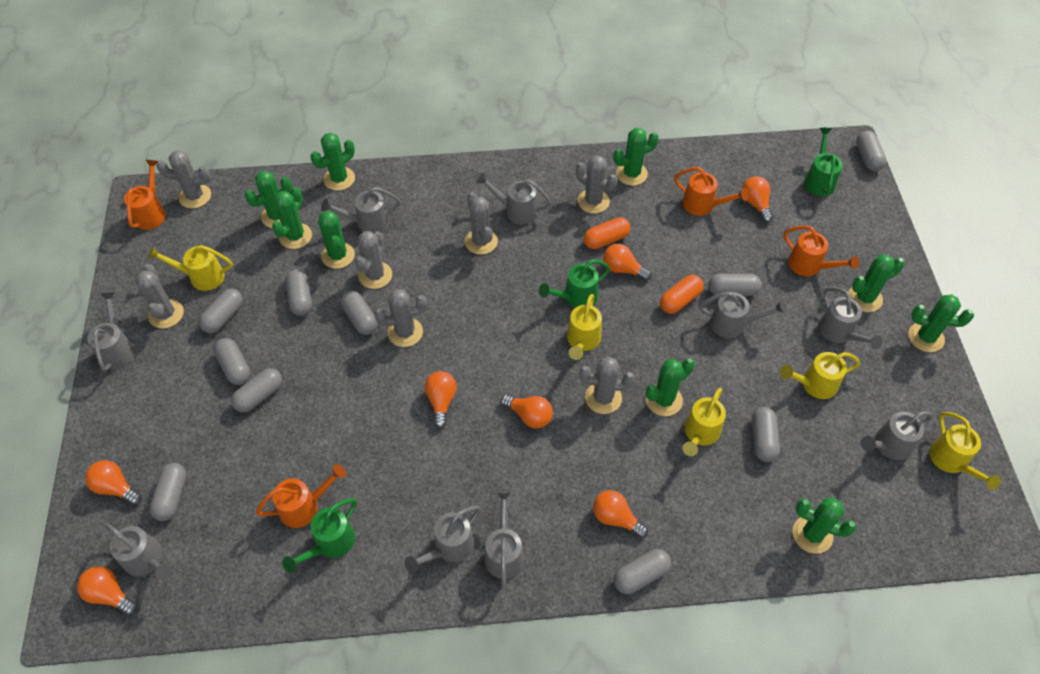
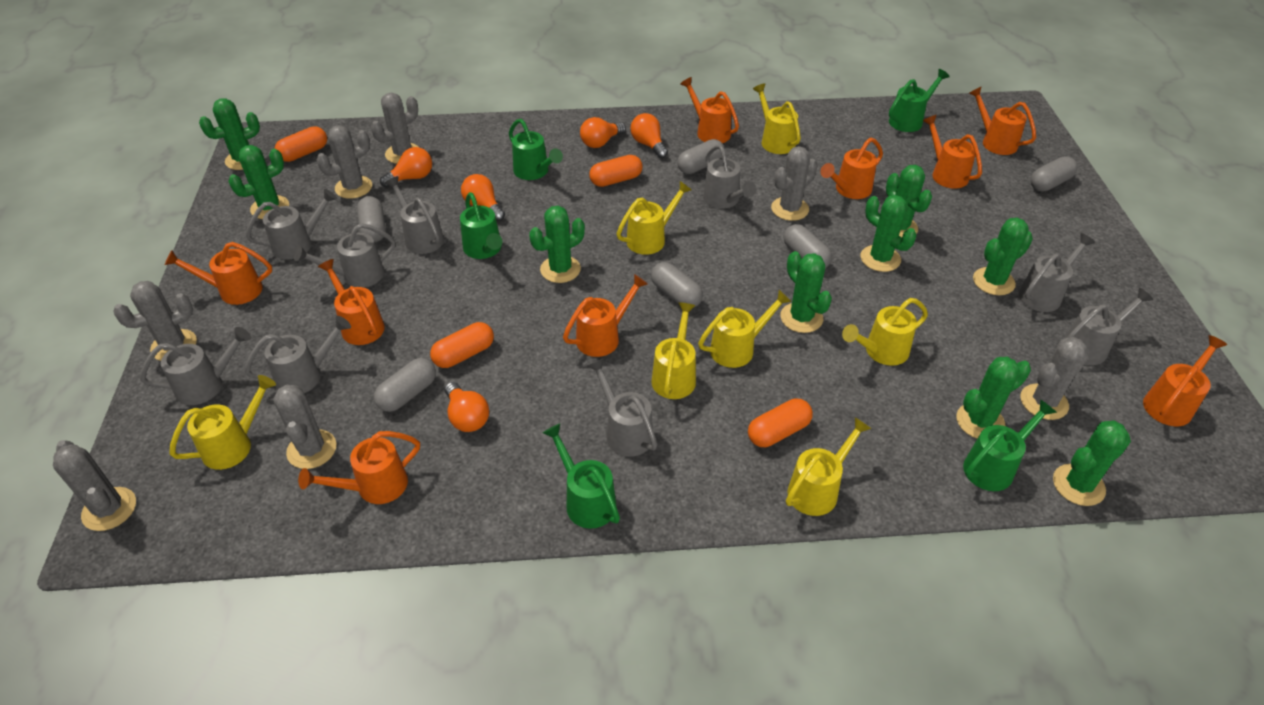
green watering can: 3 -> 5
grey capsule: 10 -> 6
orange capsule: 2 -> 4
orange light bulb: 7 -> 5
orange watering can: 4 -> 9
yellow watering can: 5 -> 7

